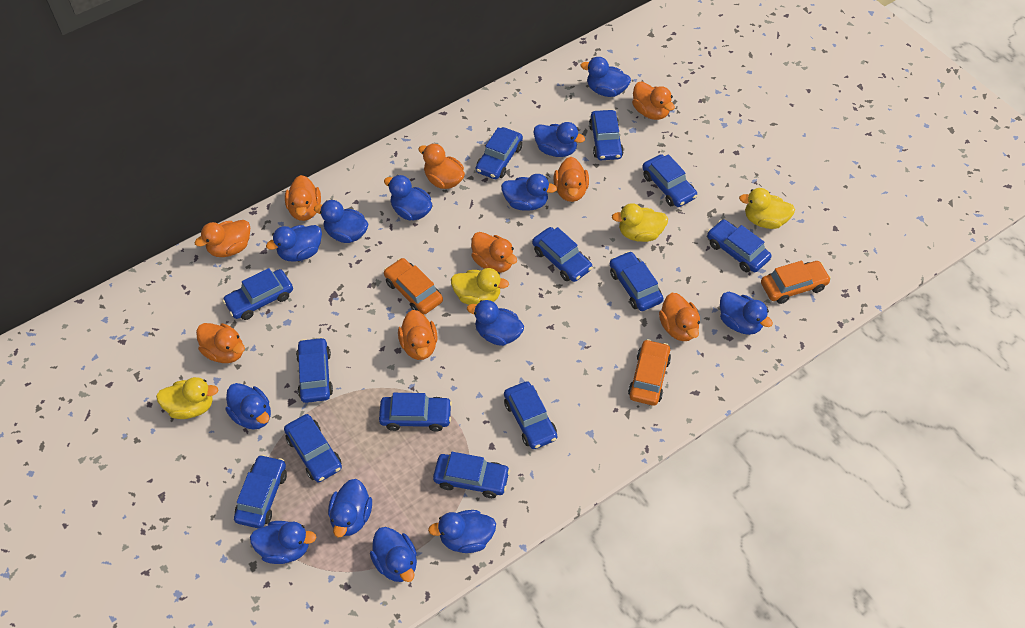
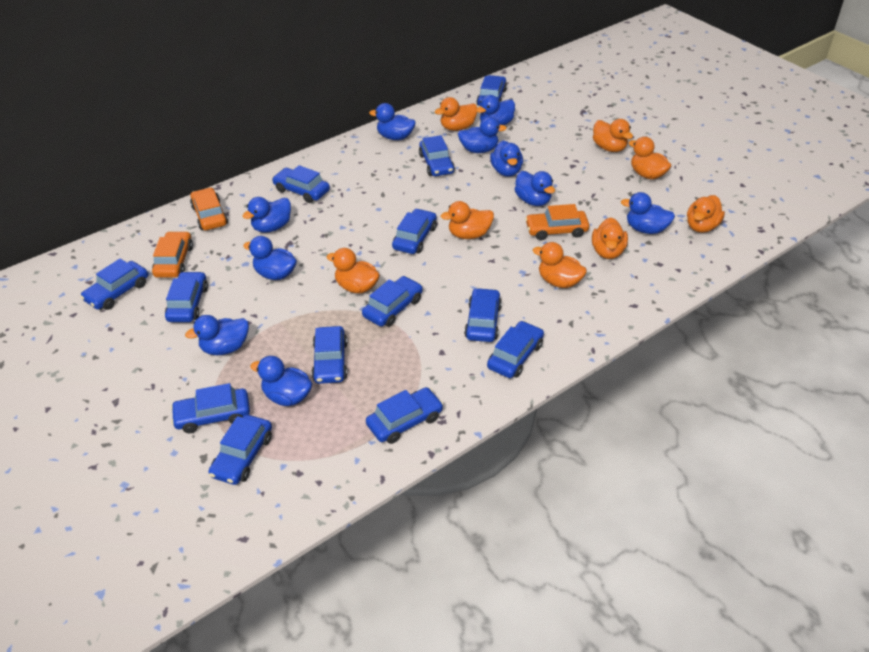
blue duck: 13 -> 10
orange duck: 9 -> 8
yellow duck: 4 -> 0

